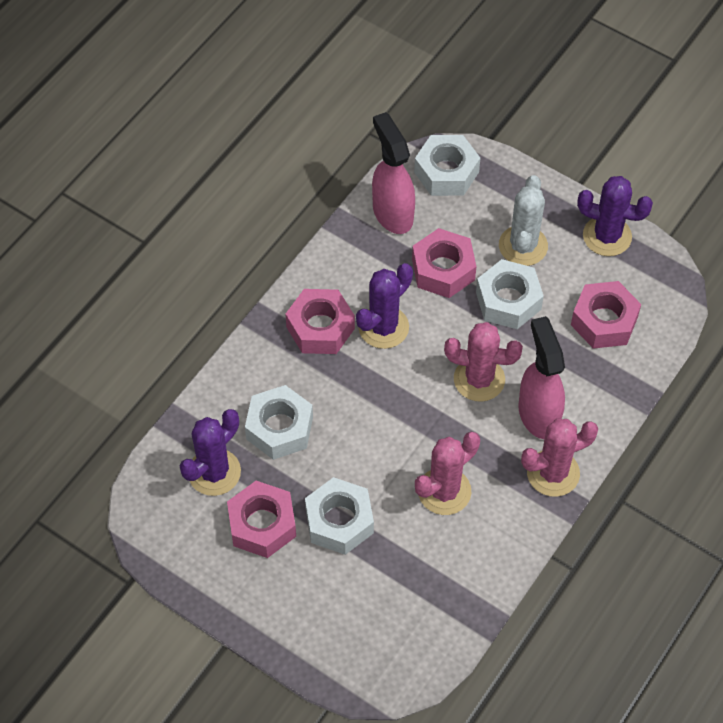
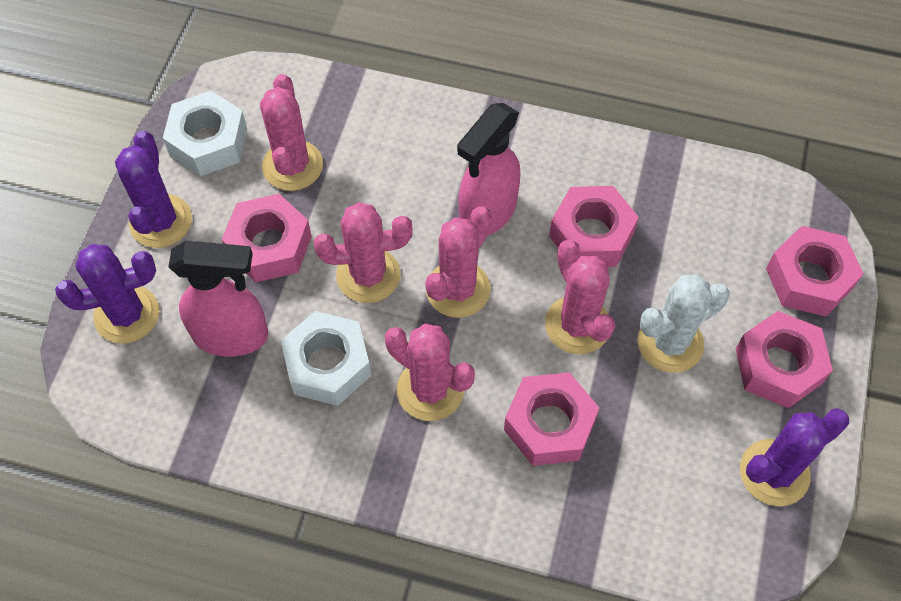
pink cactus: 3 -> 5
pink nut: 4 -> 5
white nut: 4 -> 2

